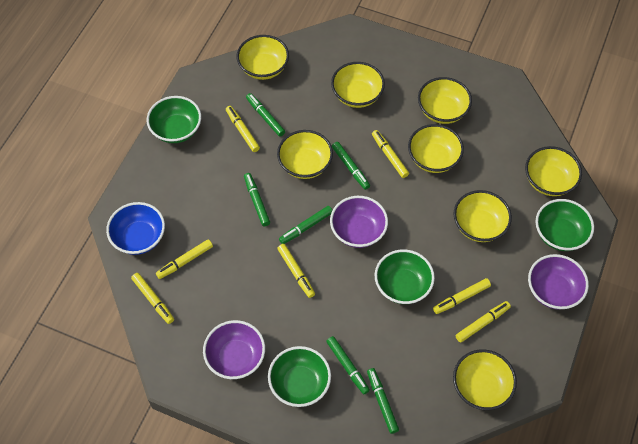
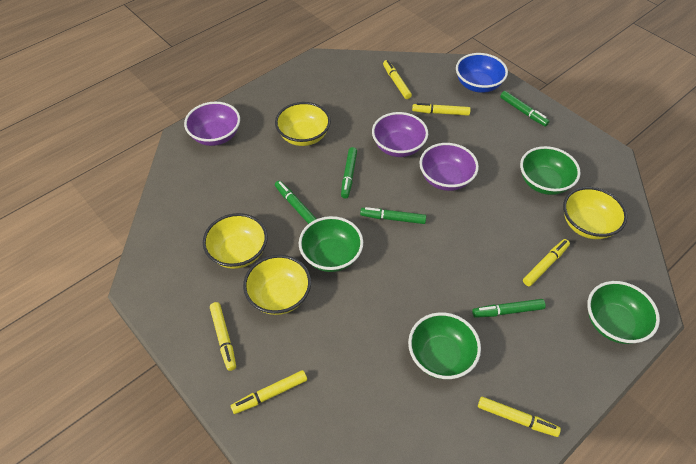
green marker: 6 -> 5
yellow bowl: 8 -> 4
yellow marker: 7 -> 6

